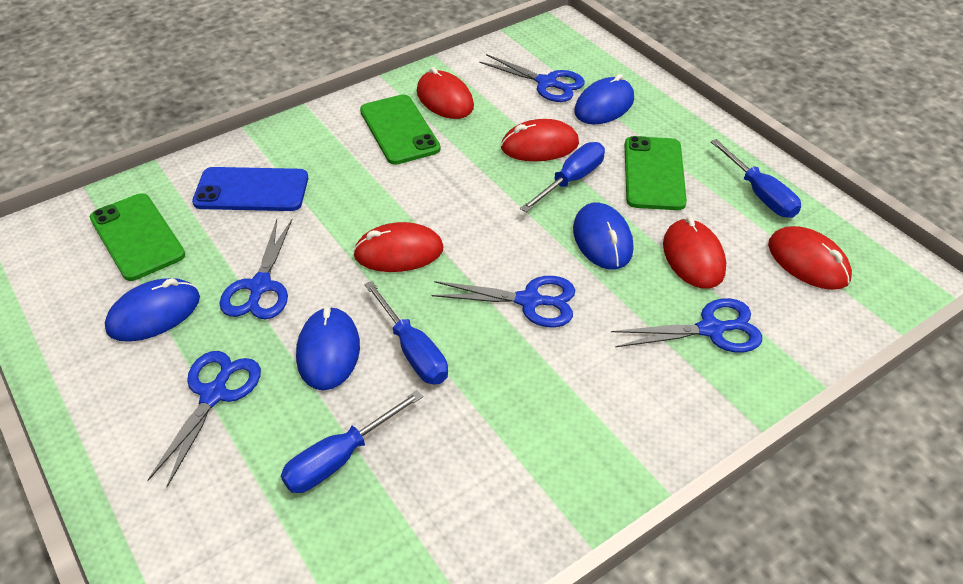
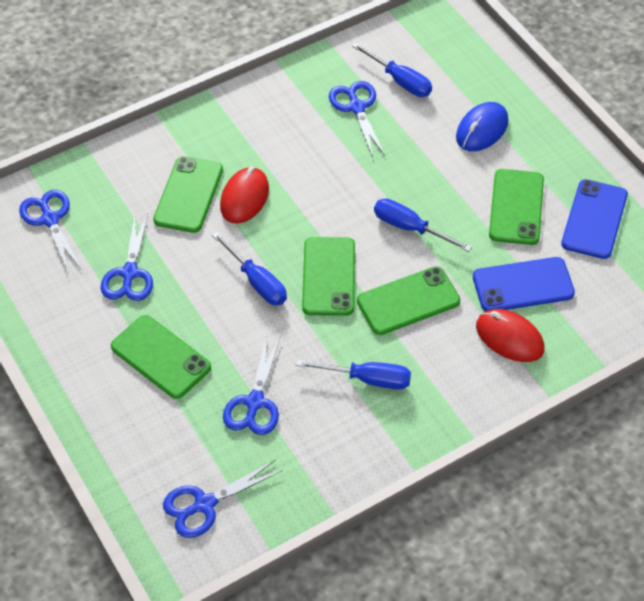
blue mouse: 4 -> 1
blue phone: 1 -> 2
green phone: 3 -> 5
red mouse: 5 -> 2

